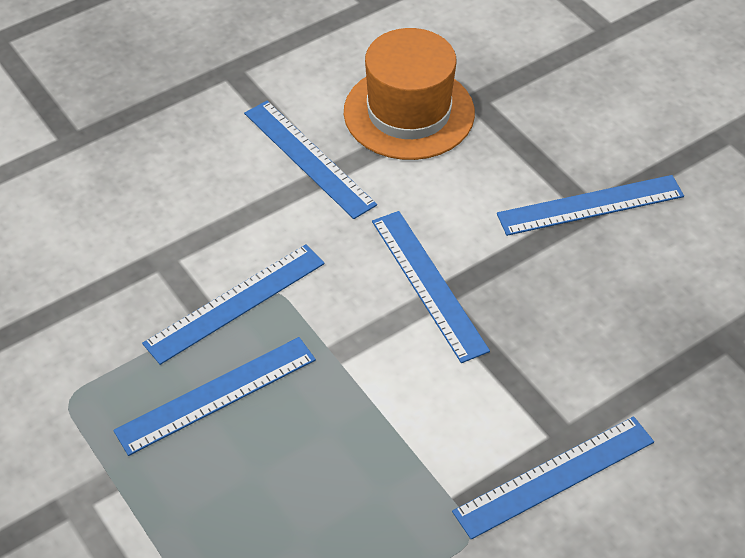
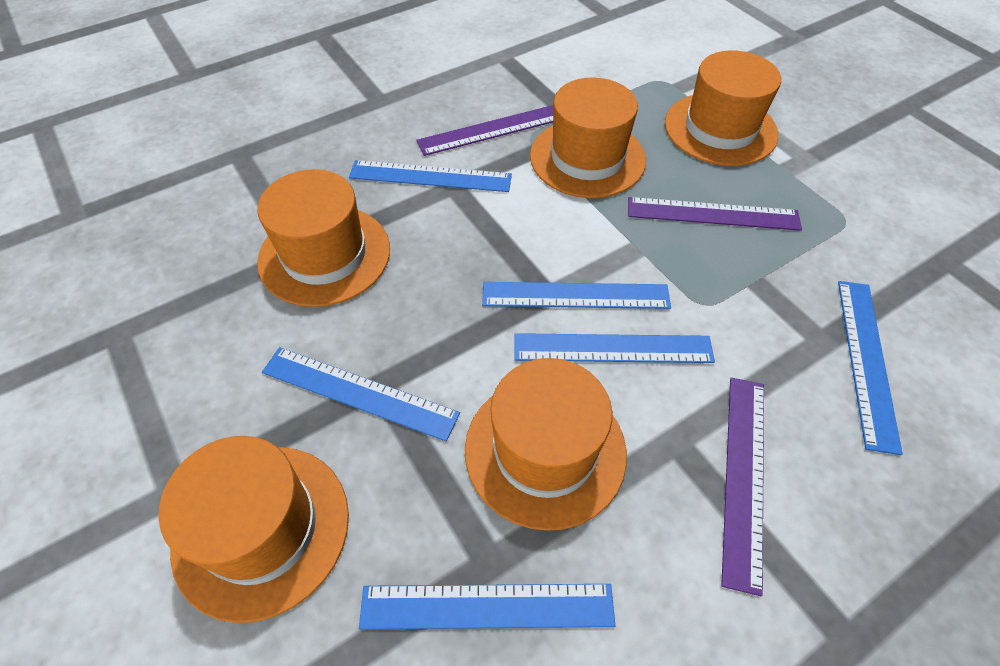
orange hat: 1 -> 5
purple ruler: 0 -> 3

